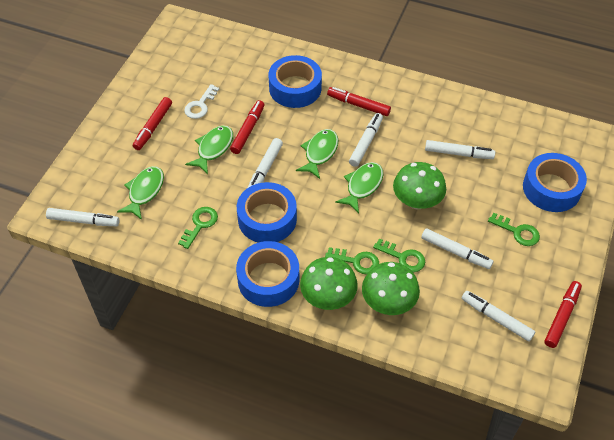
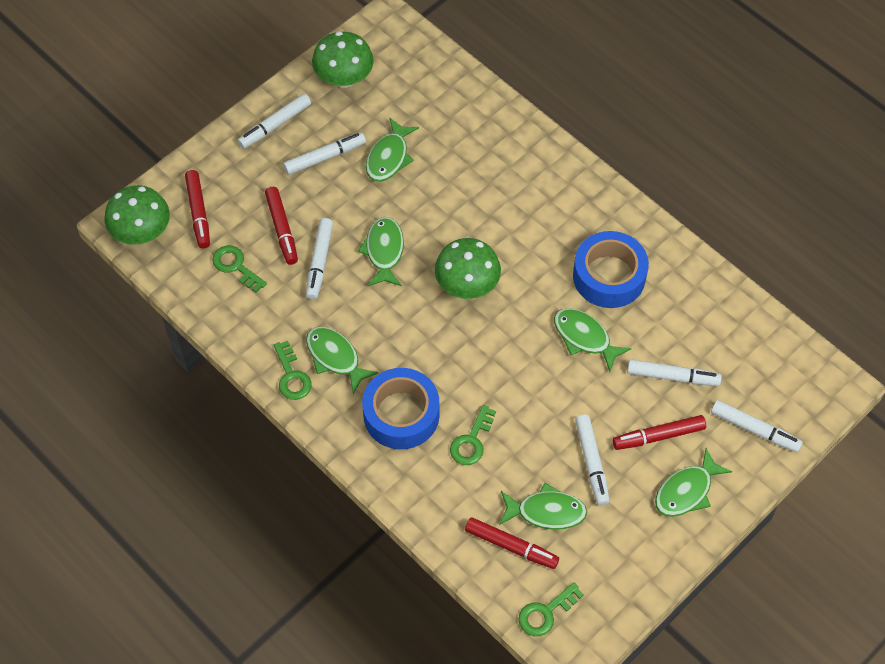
blue tape: 4 -> 2
green fish: 4 -> 6
white key: 1 -> 0

